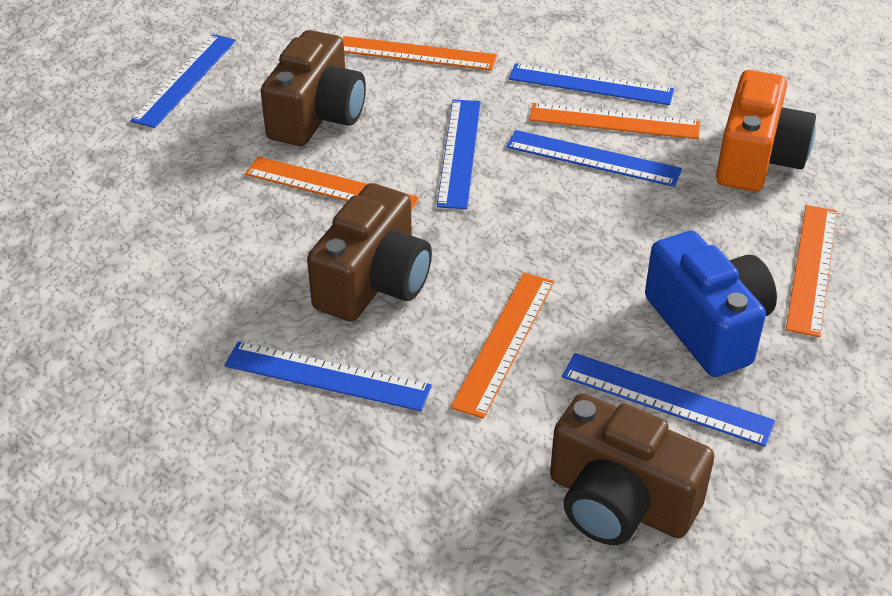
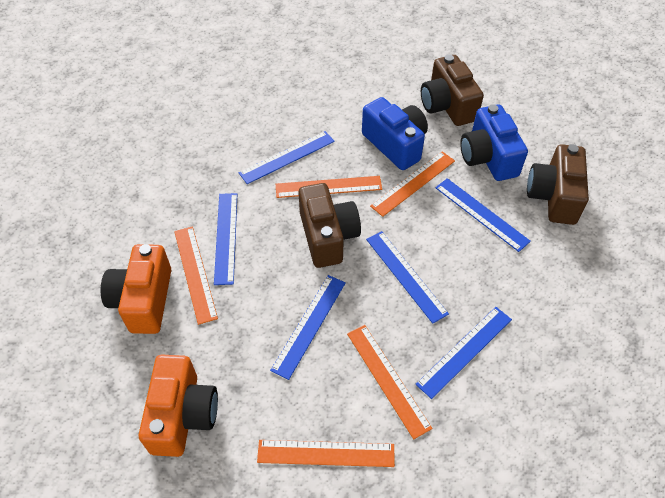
blue camera: 1 -> 2
orange camera: 1 -> 2

